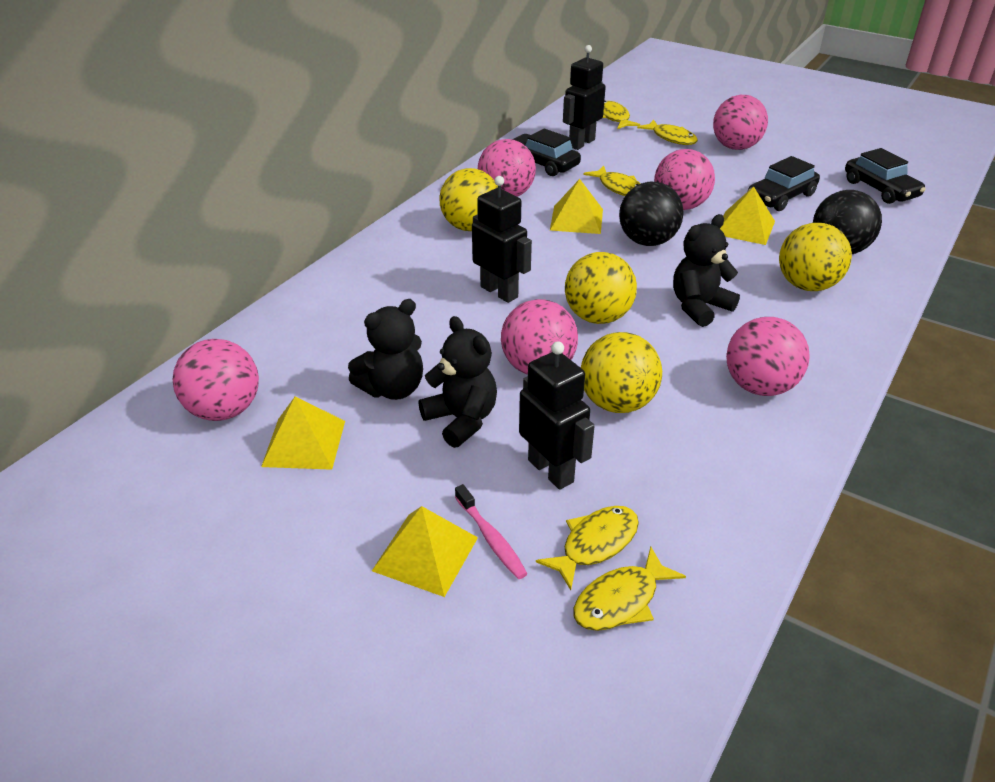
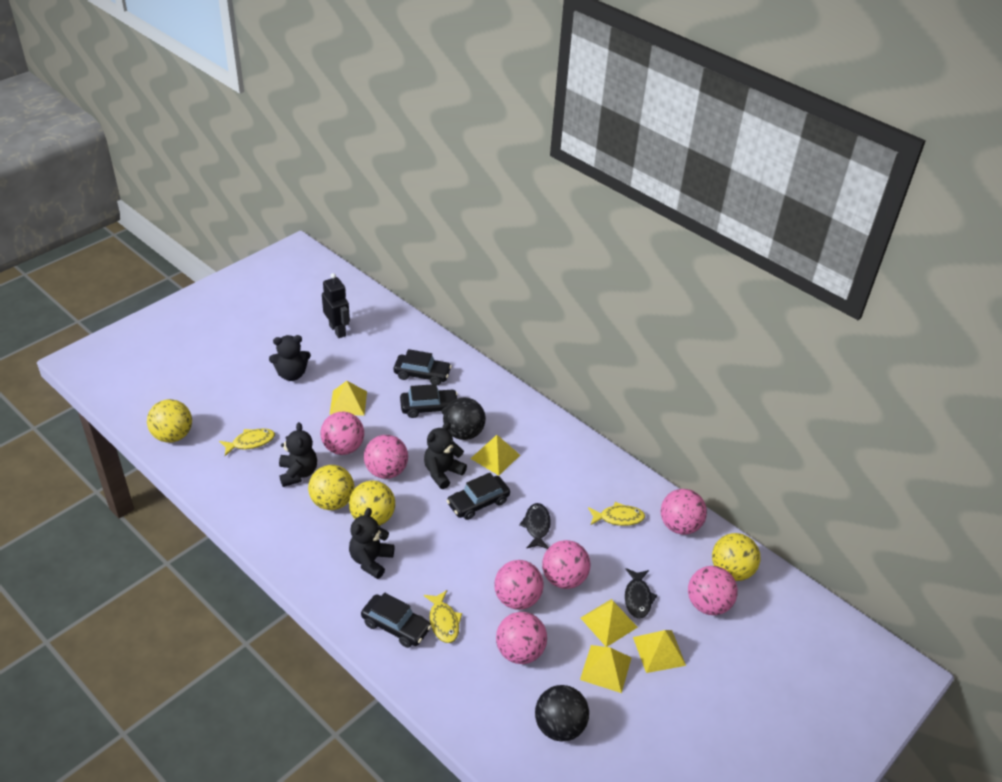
black car: 3 -> 4
black fish: 0 -> 2
black robot: 3 -> 1
black teddy bear: 3 -> 4
pink ball: 6 -> 7
pink toothbrush: 1 -> 0
yellow fish: 5 -> 3
yellow pyramid: 4 -> 5

